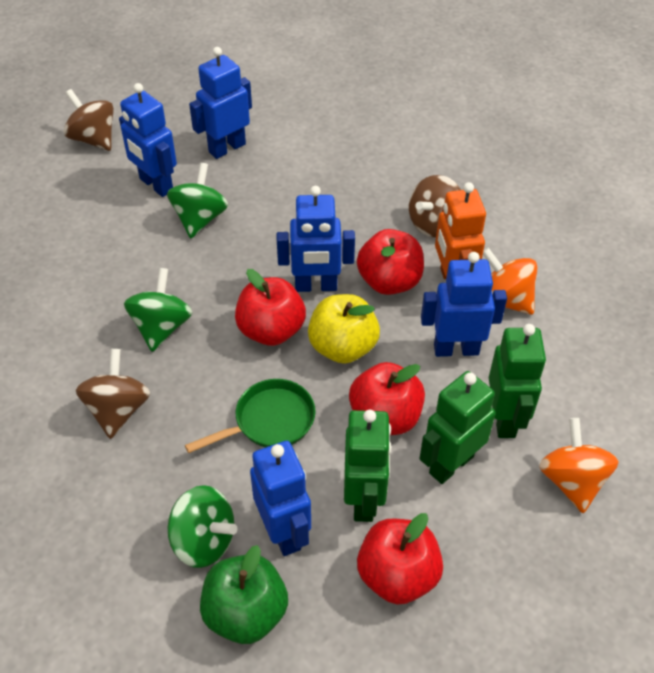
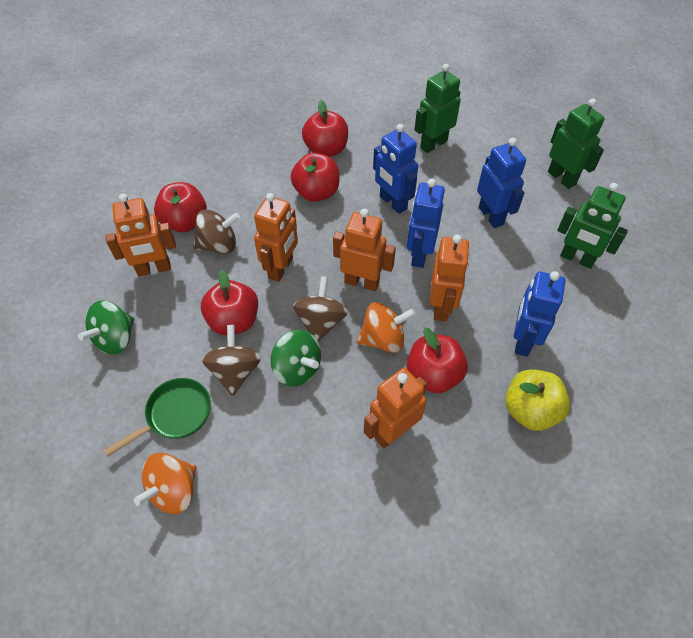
blue robot: 5 -> 4
green apple: 1 -> 0
green spinning top: 3 -> 2
orange robot: 1 -> 5
red apple: 4 -> 5

